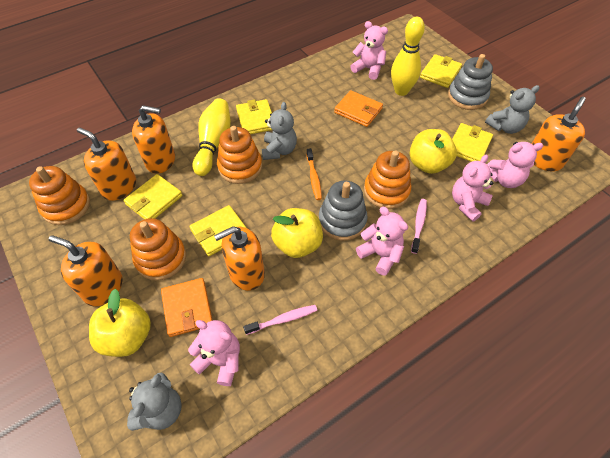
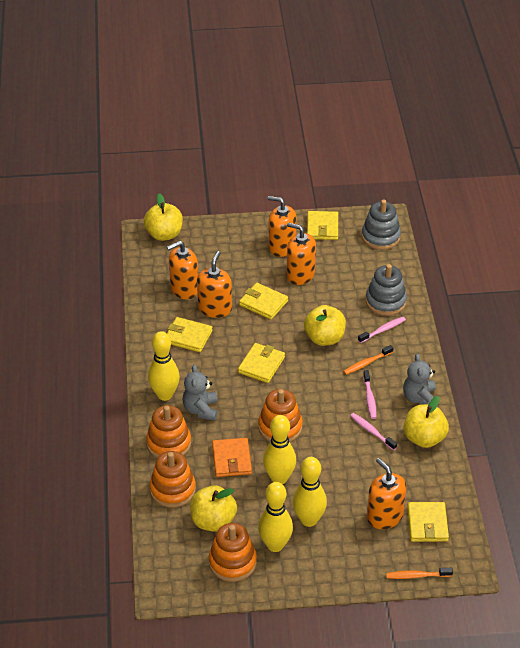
grey teddy bear: 3 -> 2
orange toothbrush: 1 -> 2
orange wallet: 2 -> 1
pink teddy bear: 5 -> 0
pink toothbrush: 2 -> 3
yellow apple: 3 -> 4
yellow bowling pin: 2 -> 4

